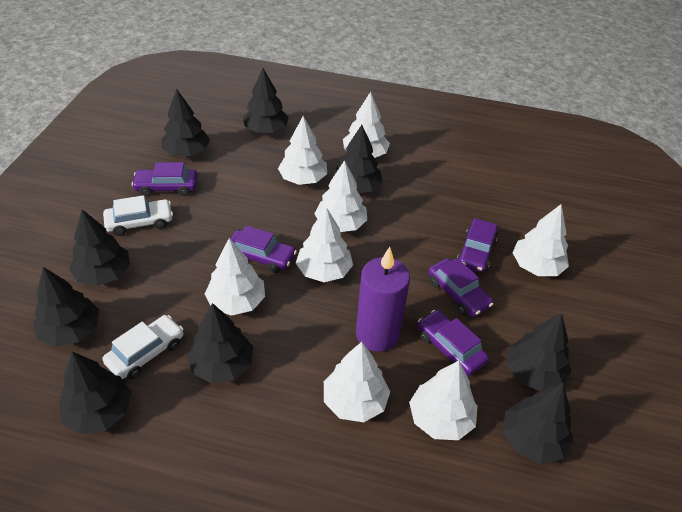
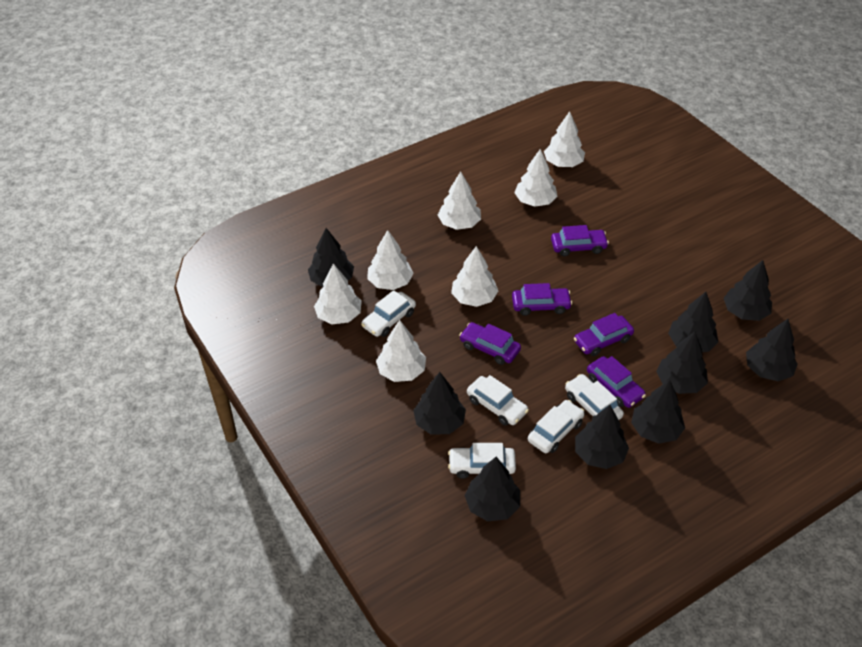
purple candle: 1 -> 0
white car: 2 -> 5
white tree: 8 -> 7

